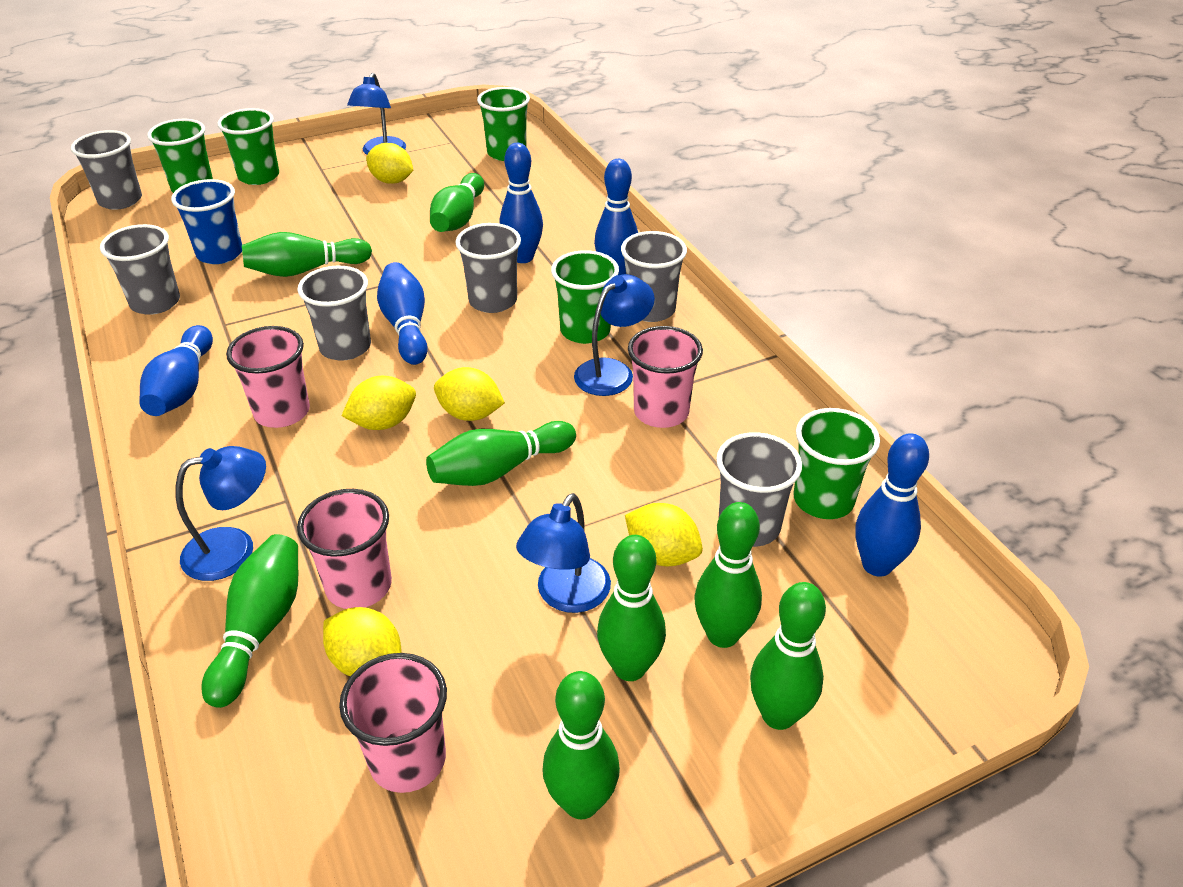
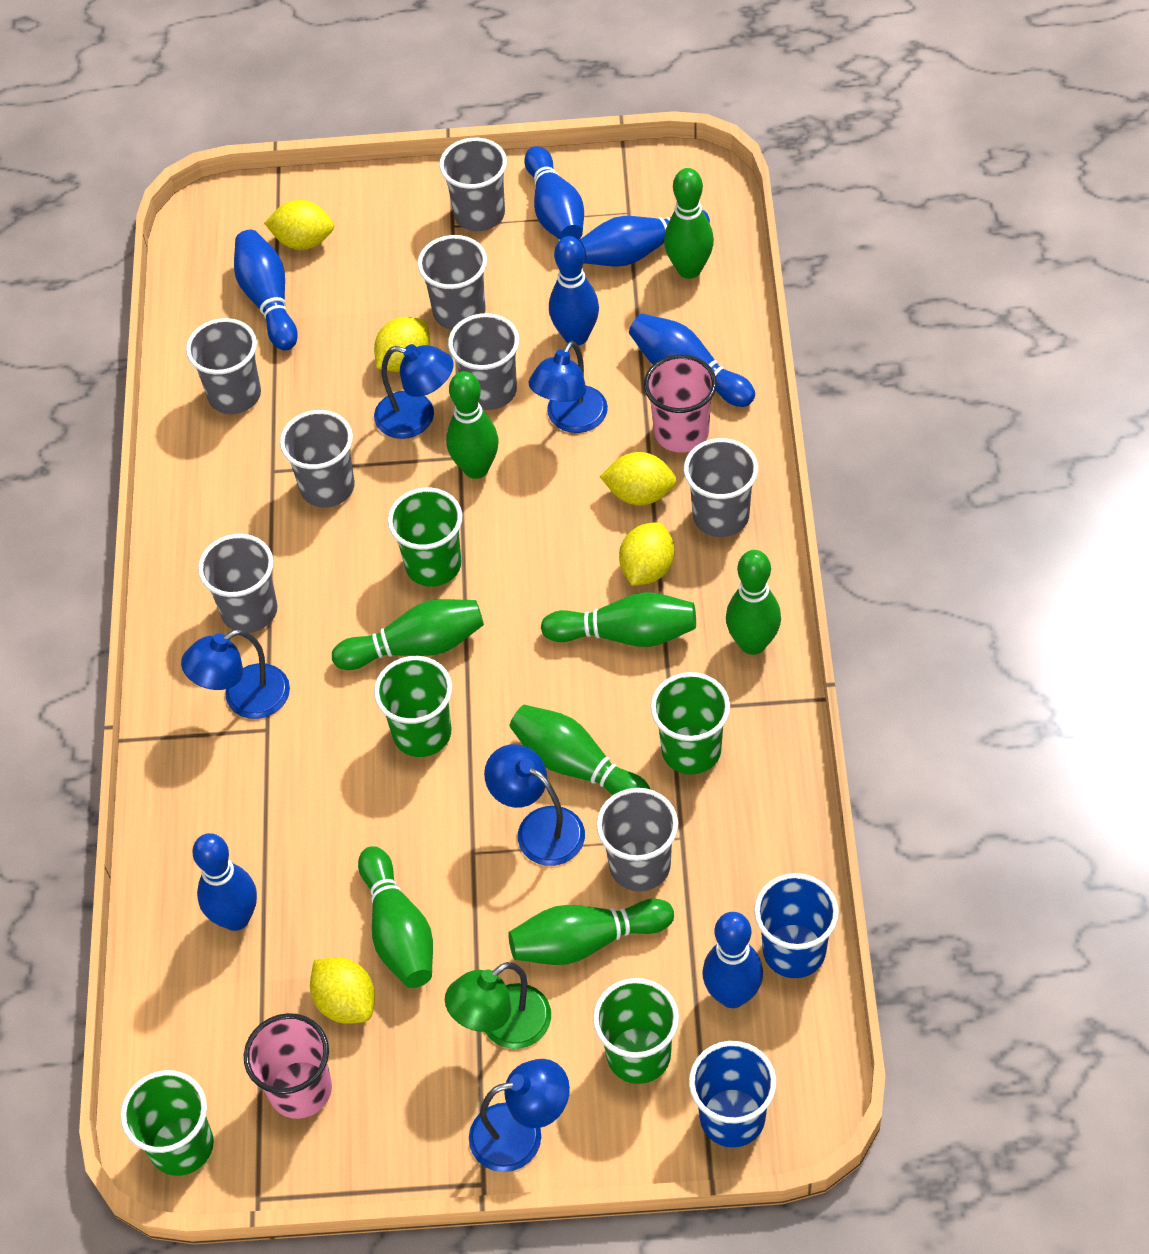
blue bowling pin: 5 -> 7
blue cup: 1 -> 2
blue lamp: 4 -> 5
green lamp: 0 -> 1
grey cup: 6 -> 8
pink cup: 4 -> 2

